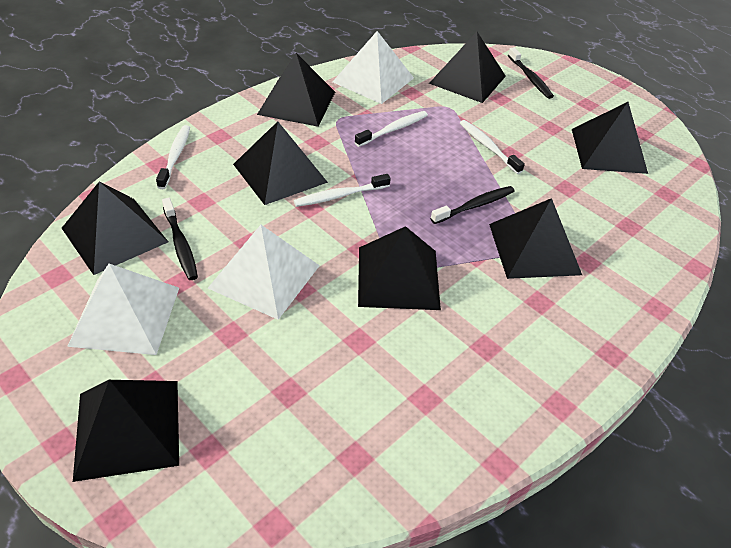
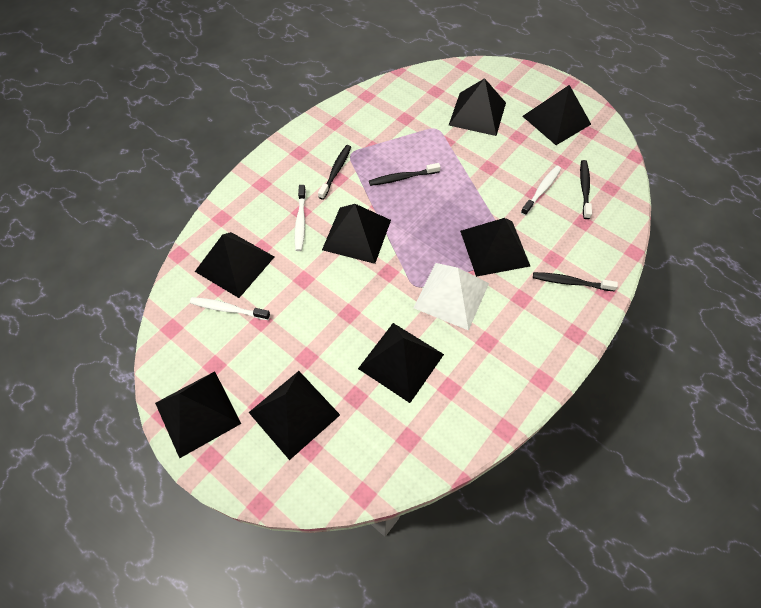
black toothbrush: 3 -> 4
white pyramid: 3 -> 1
white toothbrush: 4 -> 3

